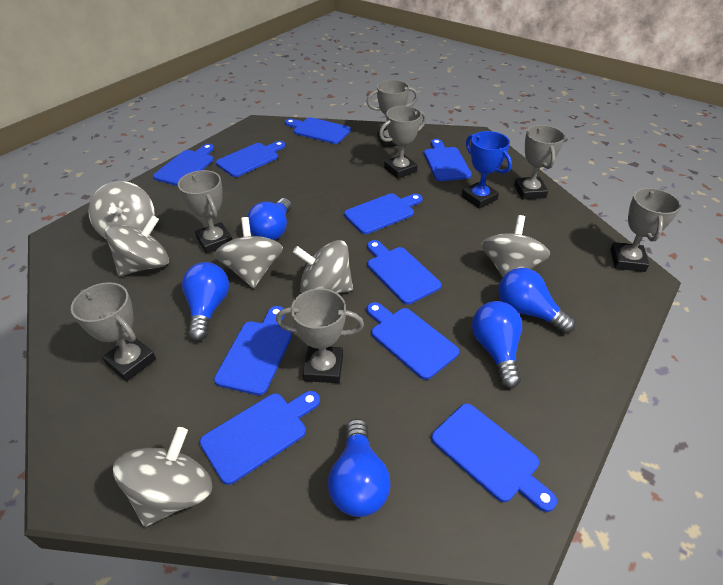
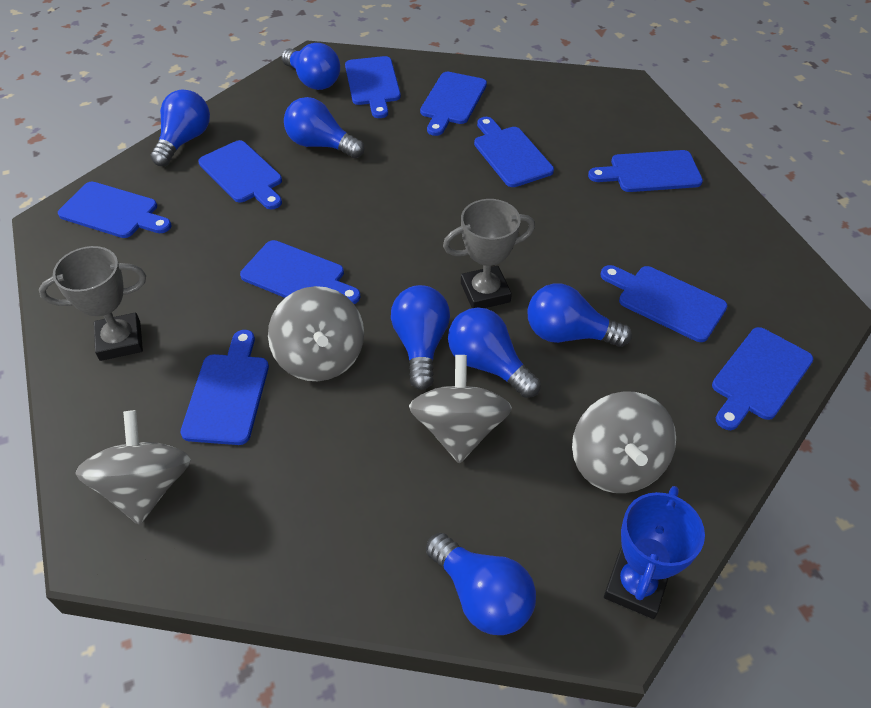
blue light bulb: 5 -> 7
grey spinning top: 6 -> 4
grey trophy: 7 -> 2

